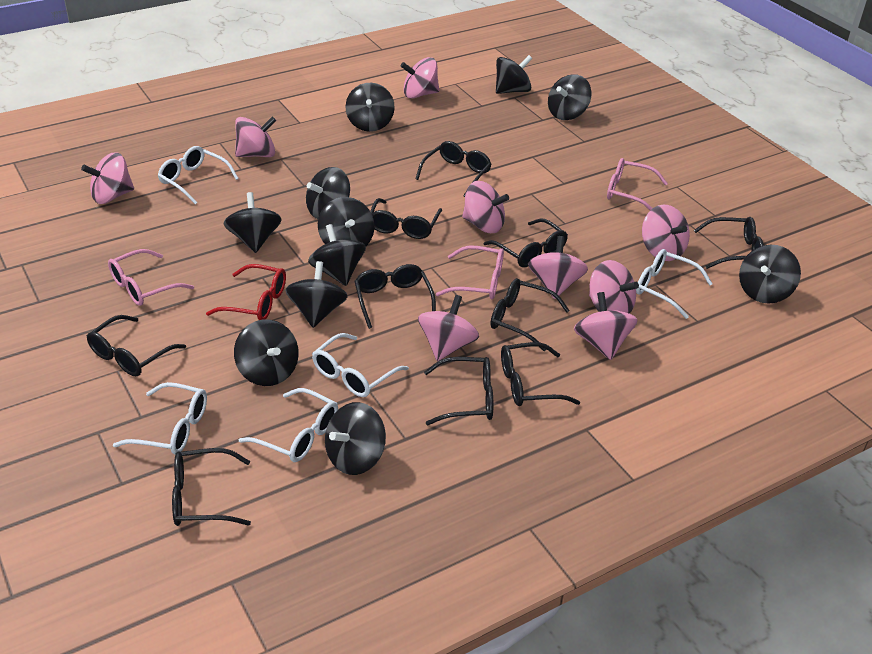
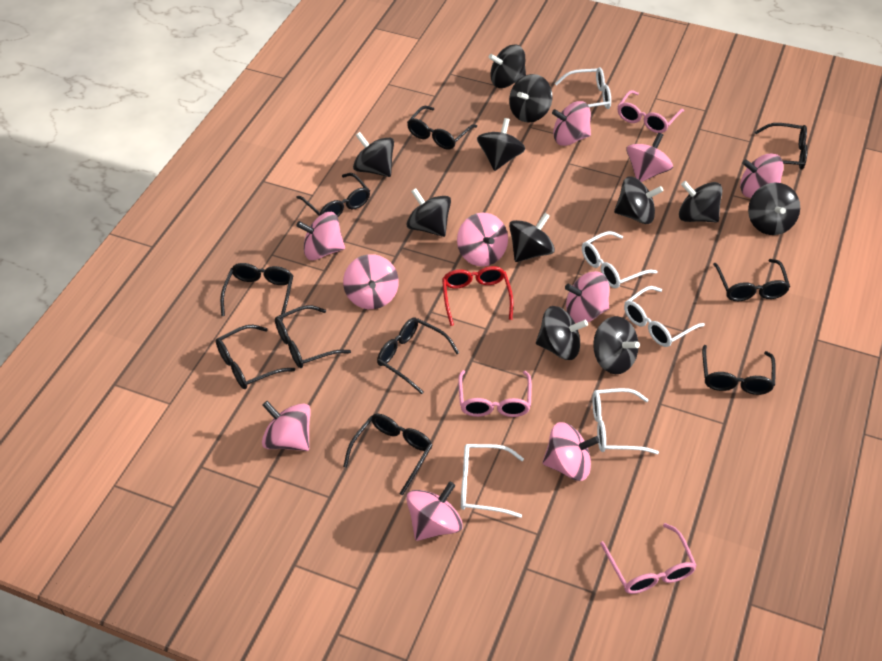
pink spinning top: 9 -> 10

